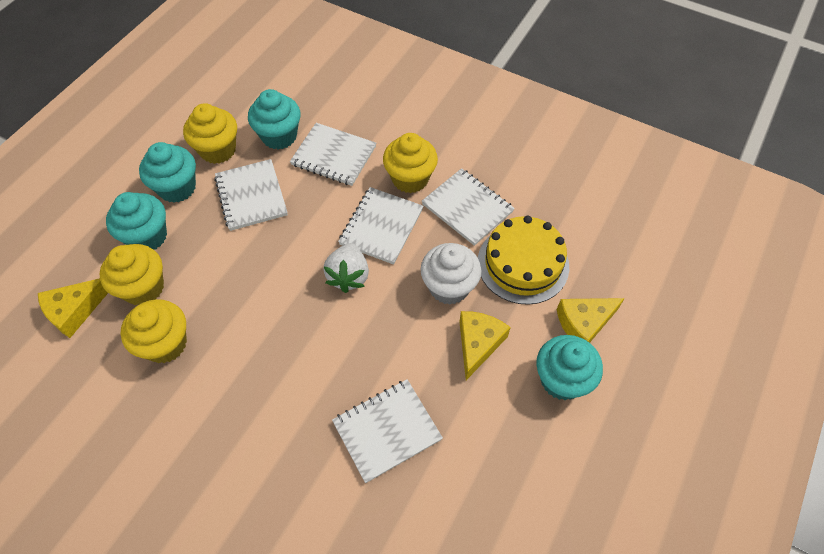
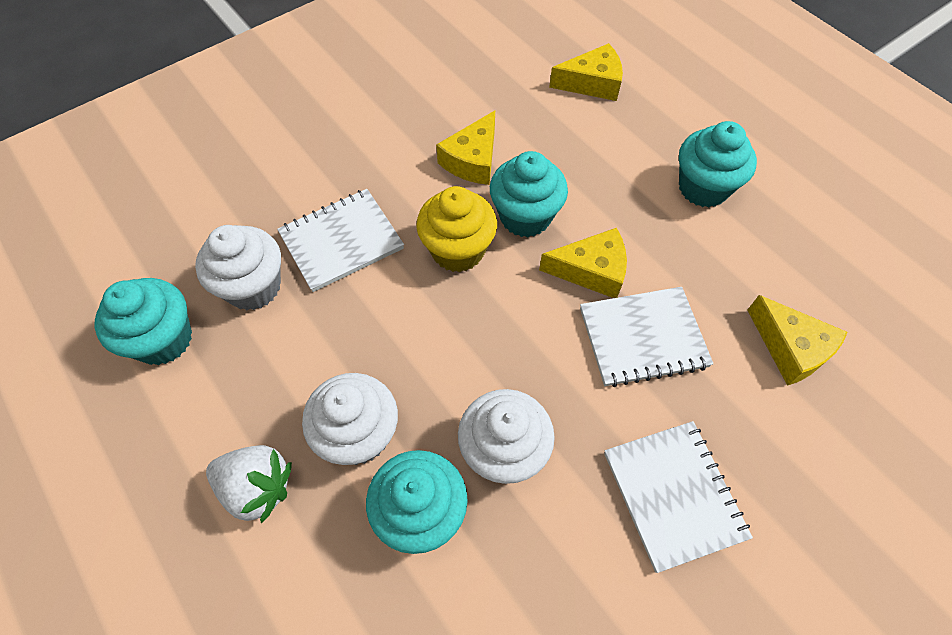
white cupcake: 1 -> 3
white notebook: 5 -> 3
yellow cake: 1 -> 0
yellow cheese: 3 -> 4
yellow cupcake: 4 -> 1

